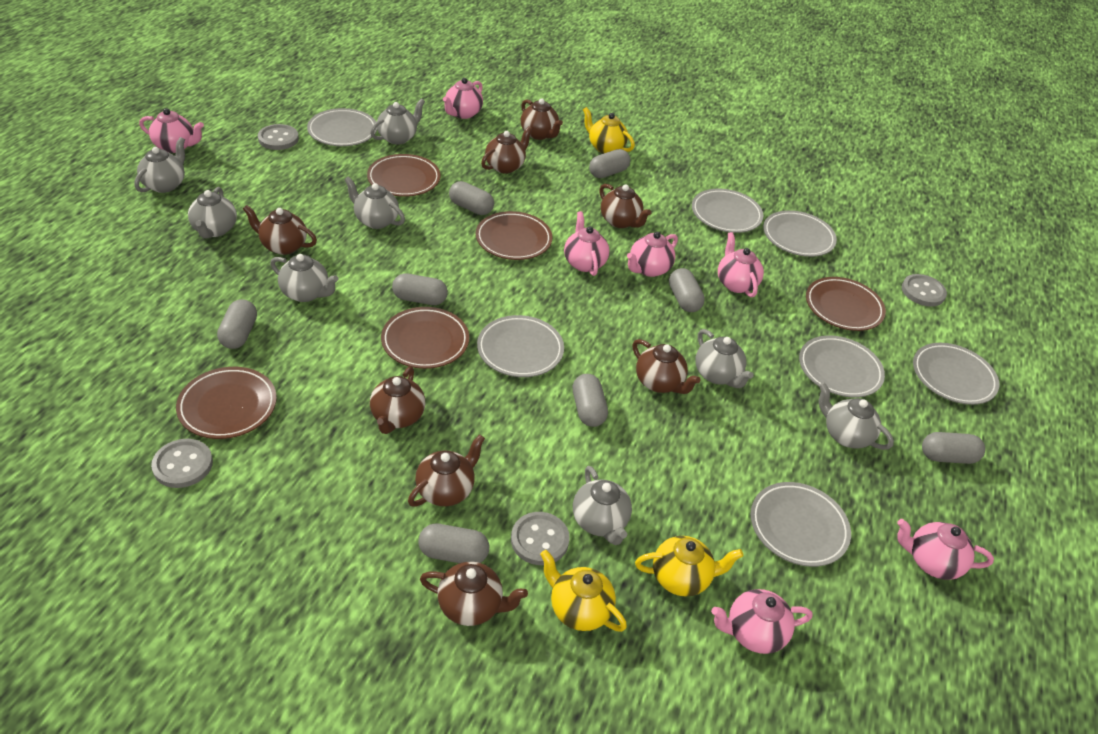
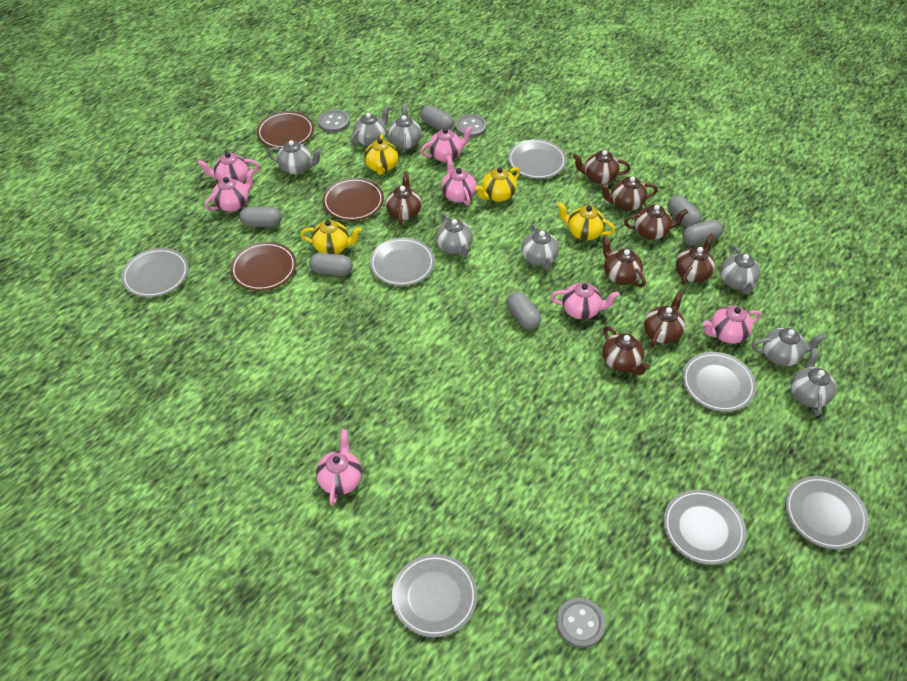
brown plate: 5 -> 3
grey button: 4 -> 3
grey capsule: 8 -> 6
yellow teapot: 3 -> 4

